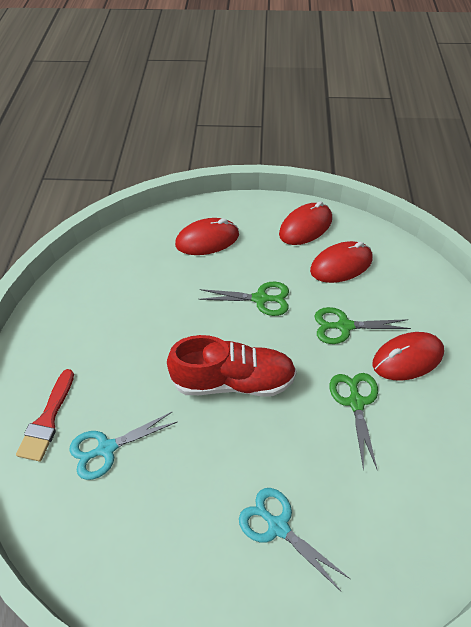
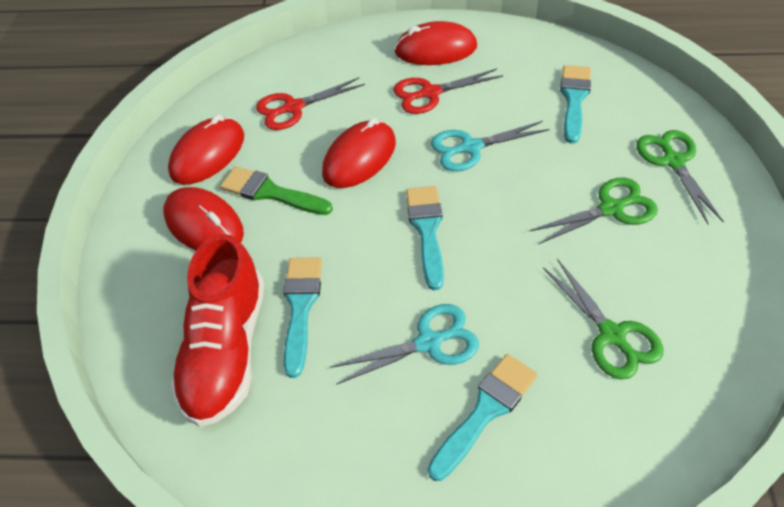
green brush: 0 -> 1
red brush: 1 -> 0
red scissors: 0 -> 2
turquoise brush: 0 -> 4

